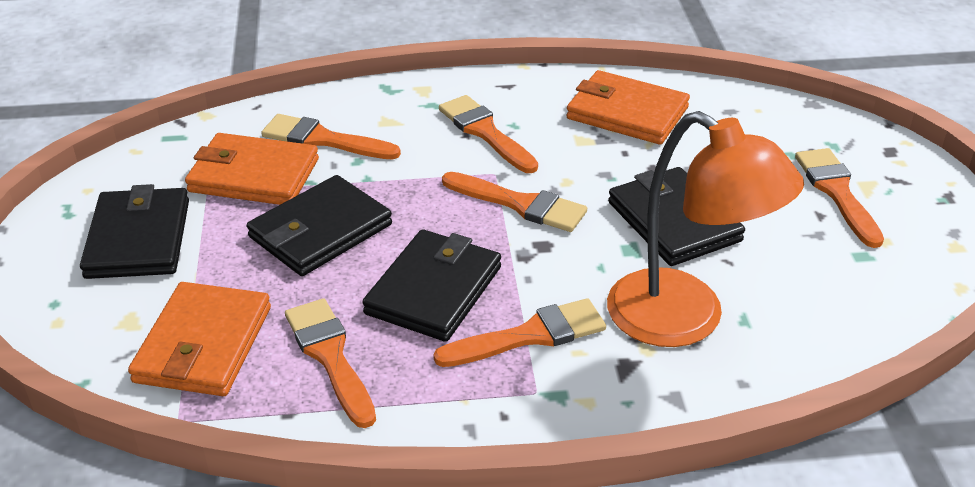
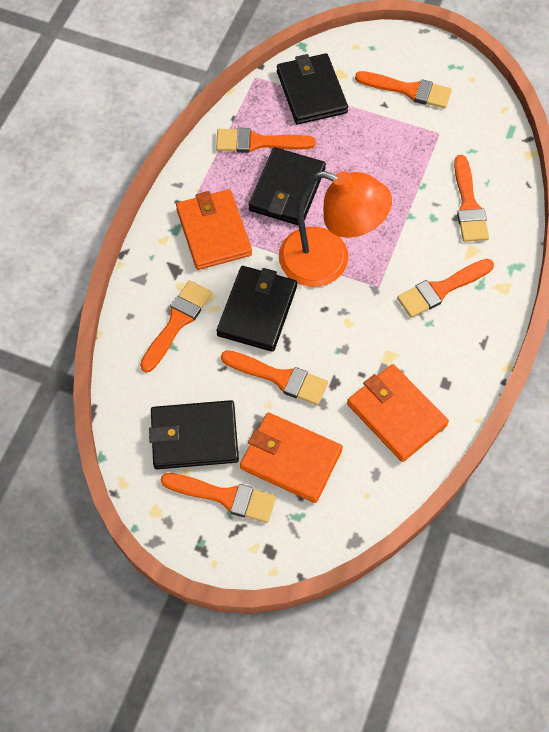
orange brush: 6 -> 7

